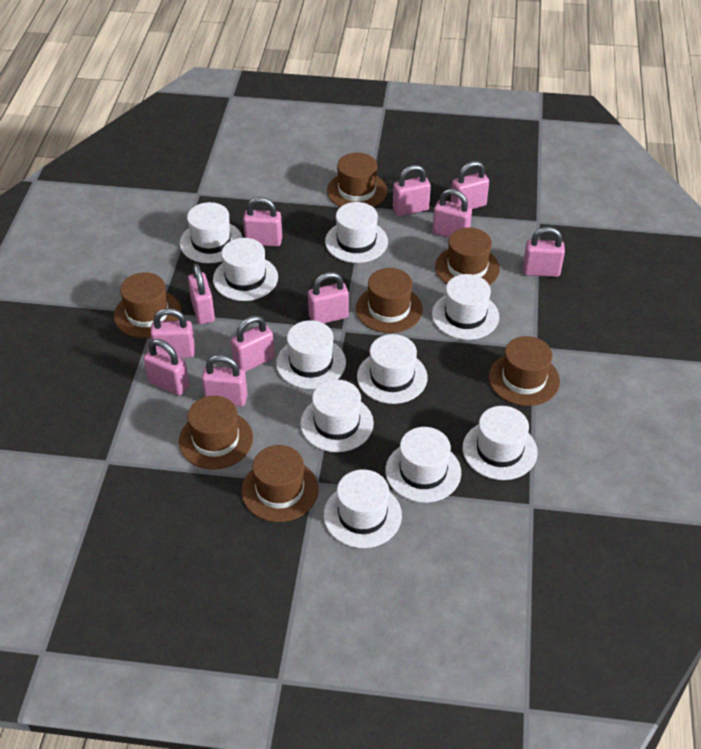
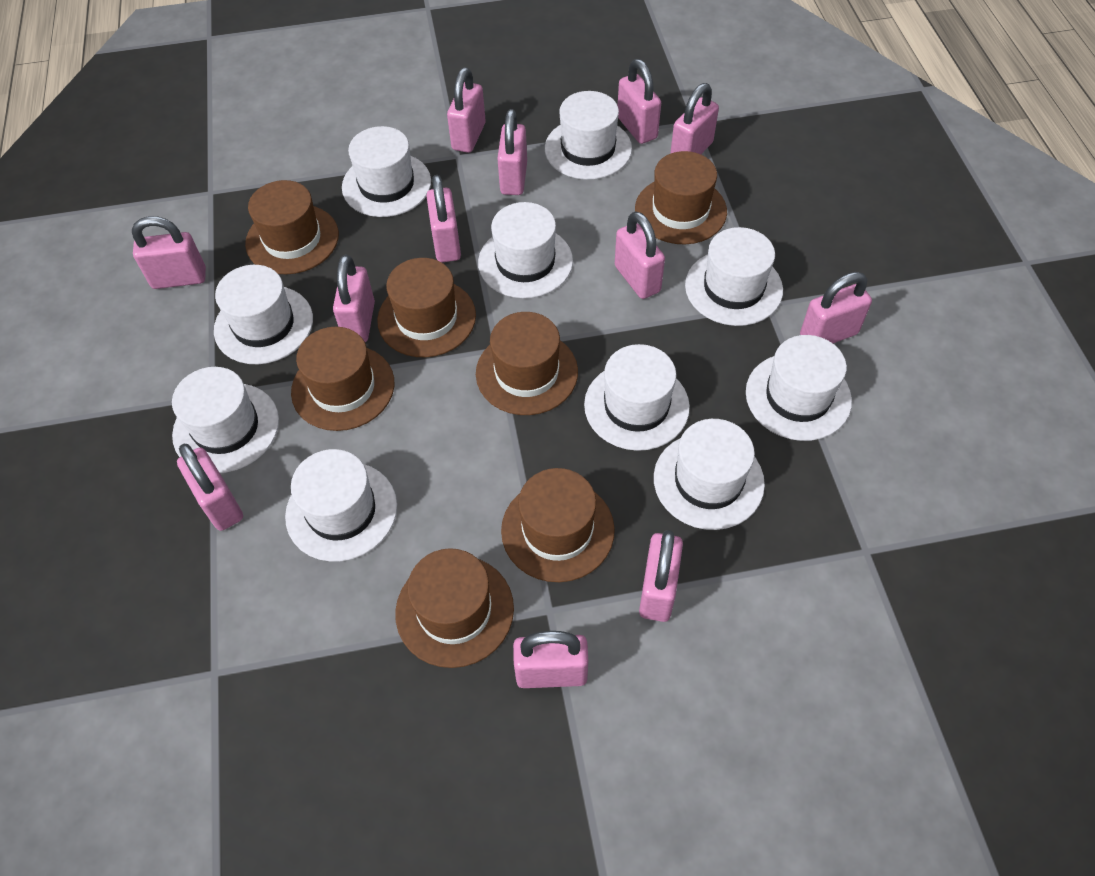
pink padlock: 11 -> 12

